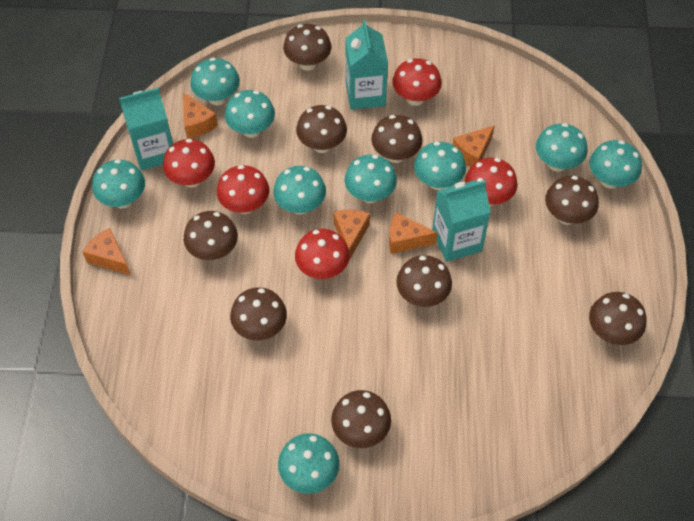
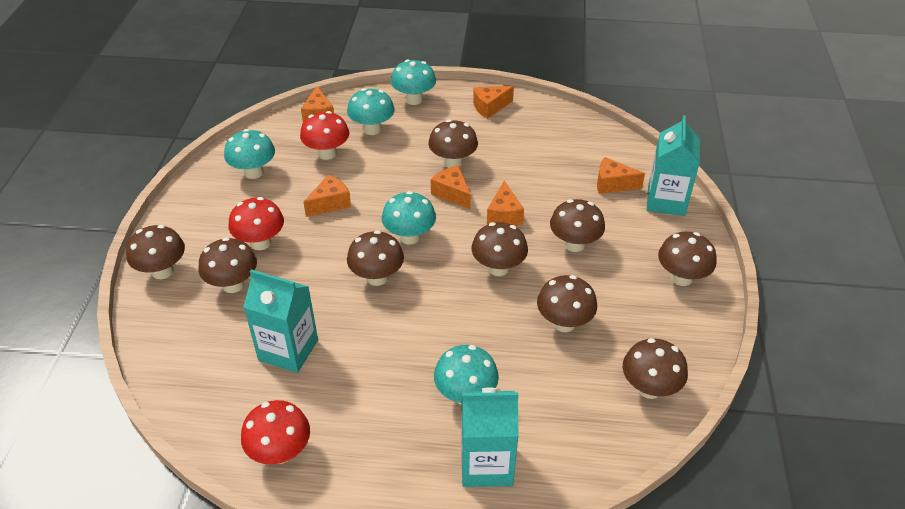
orange cheese: 5 -> 6
red mushroom: 5 -> 3
turquoise mushroom: 9 -> 5

